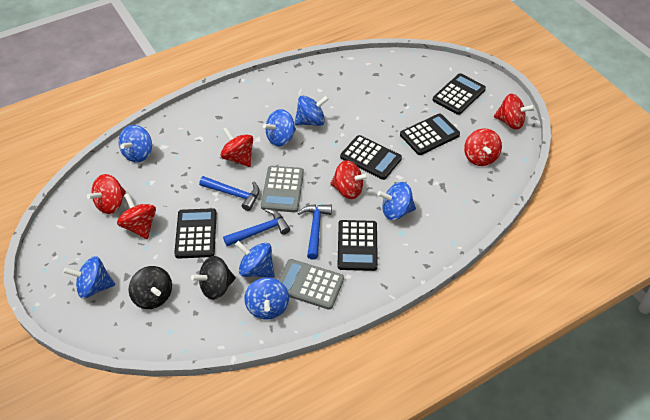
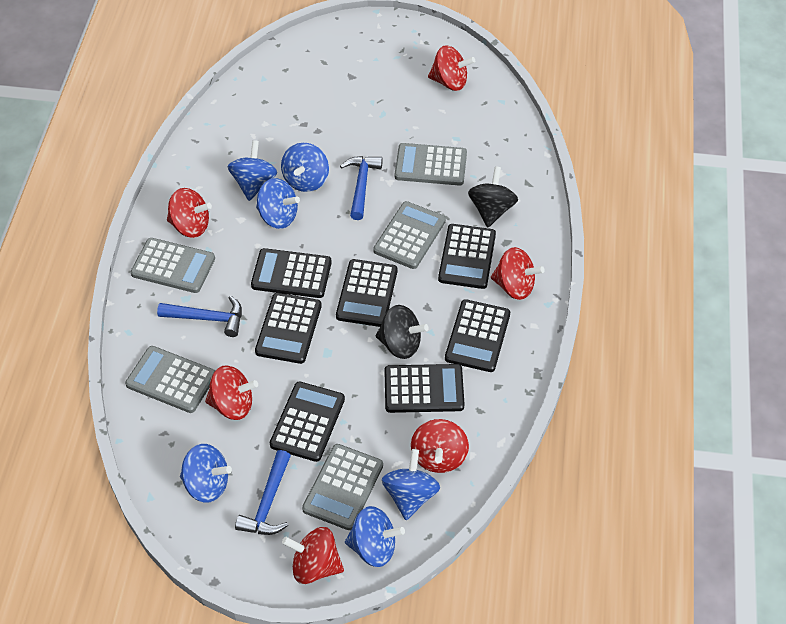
black calculator: 5 -> 7
blue spinning top: 7 -> 6
grey calculator: 2 -> 5

